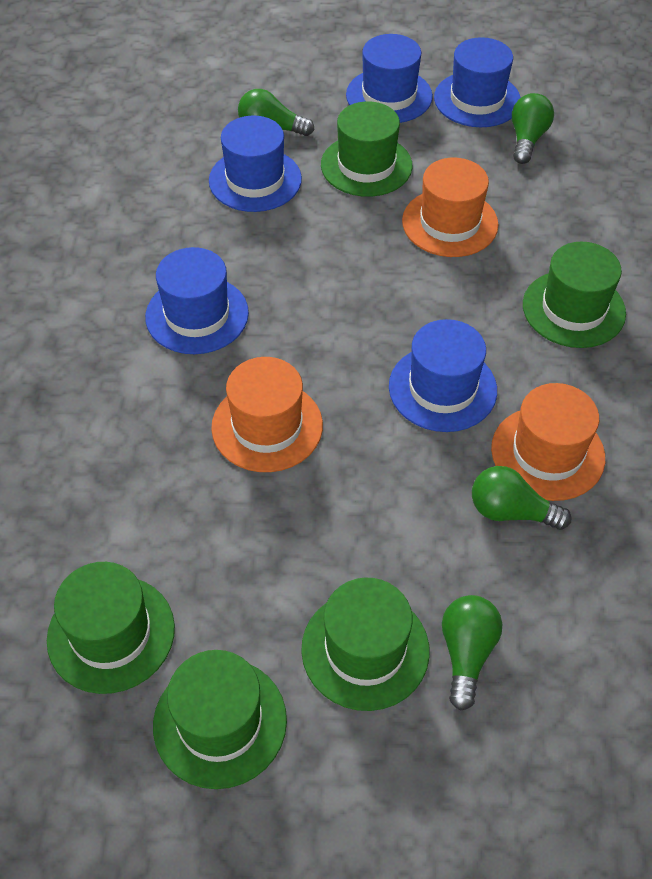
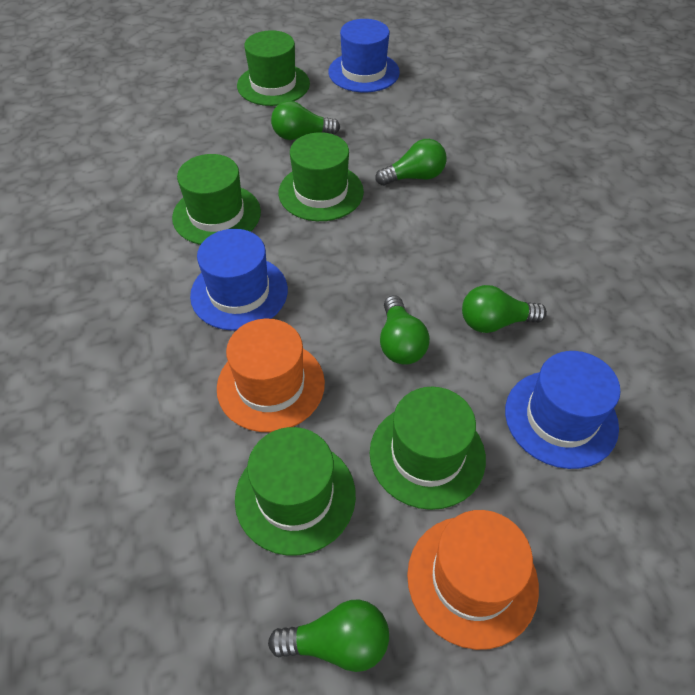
blue hat: 5 -> 3
green light bulb: 4 -> 5
orange hat: 3 -> 2

